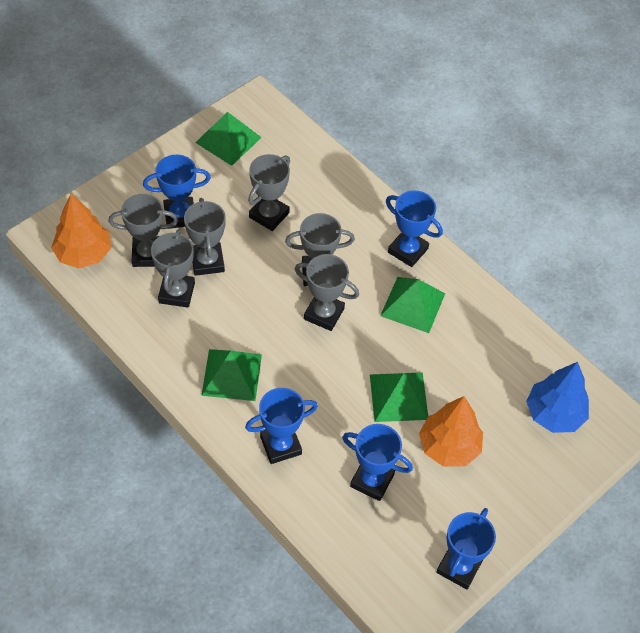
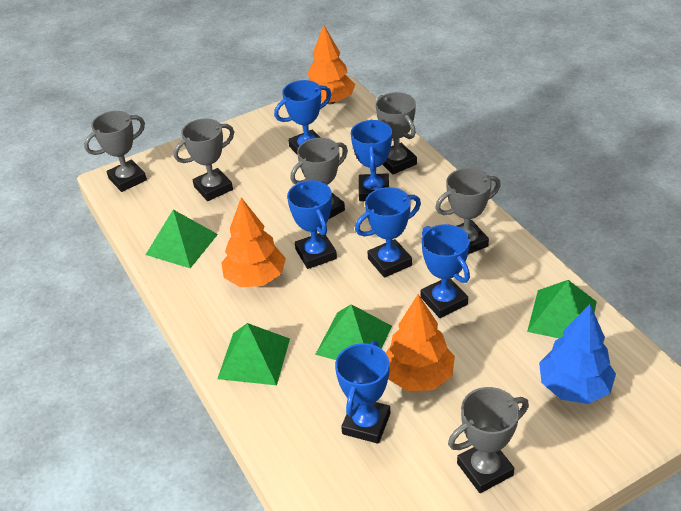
blue trophy: 5 -> 6
orange tree: 2 -> 3

